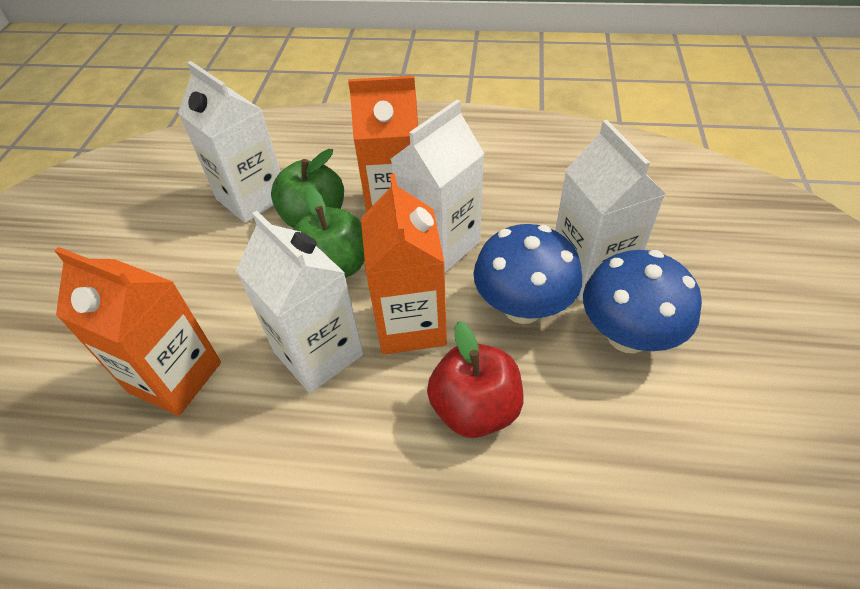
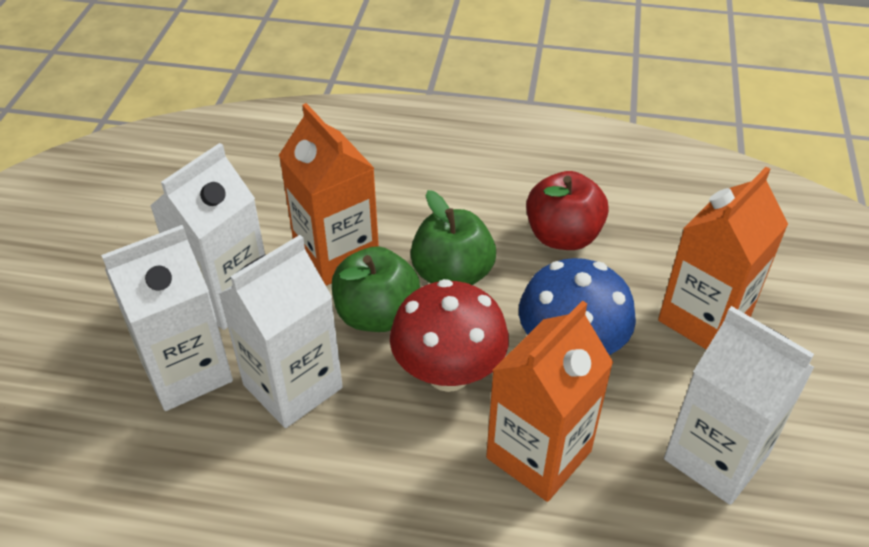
blue mushroom: 2 -> 1
red mushroom: 0 -> 1

